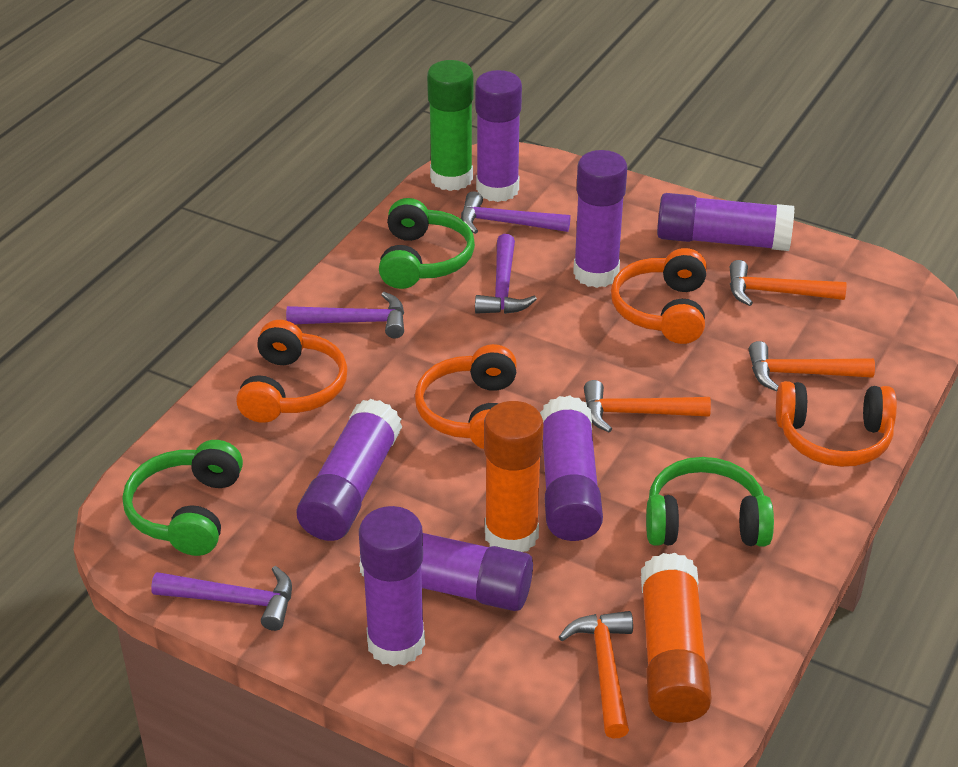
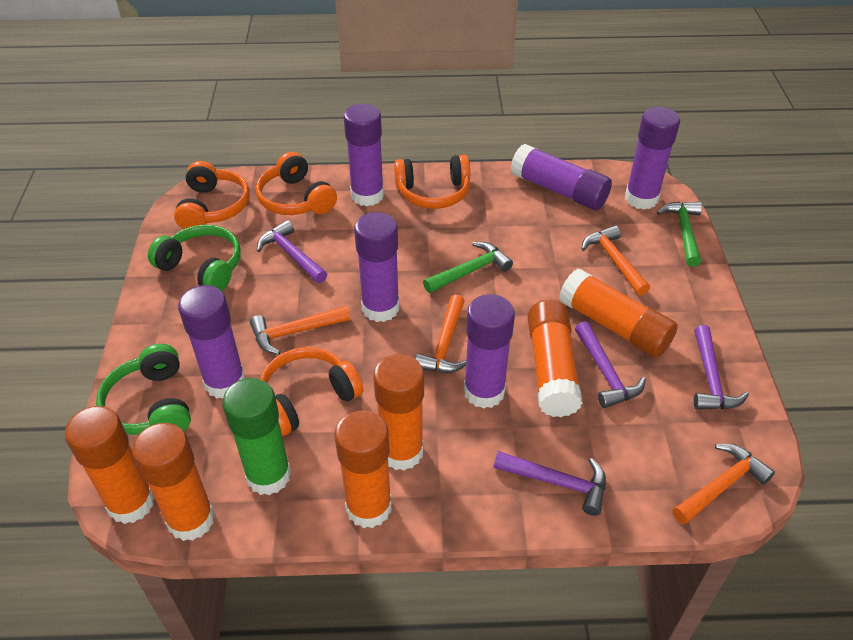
green hammer: 0 -> 2
green headphones: 3 -> 2
orange glue stick: 2 -> 6
purple glue stick: 7 -> 6

